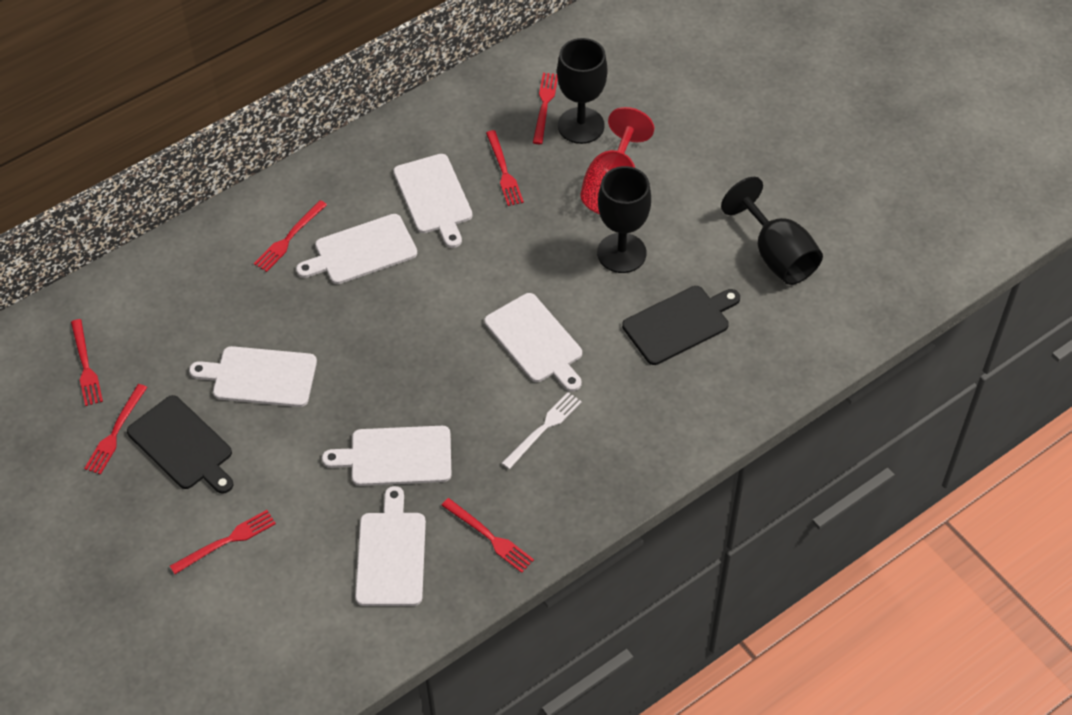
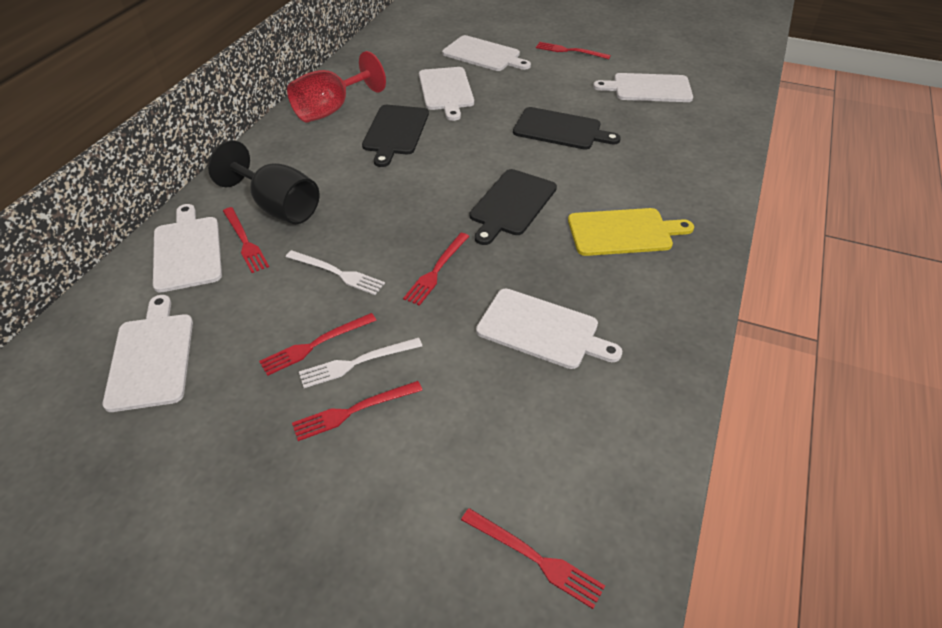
black cutting board: 2 -> 3
black goblet: 3 -> 1
red fork: 7 -> 6
white fork: 1 -> 2
yellow cutting board: 0 -> 1

